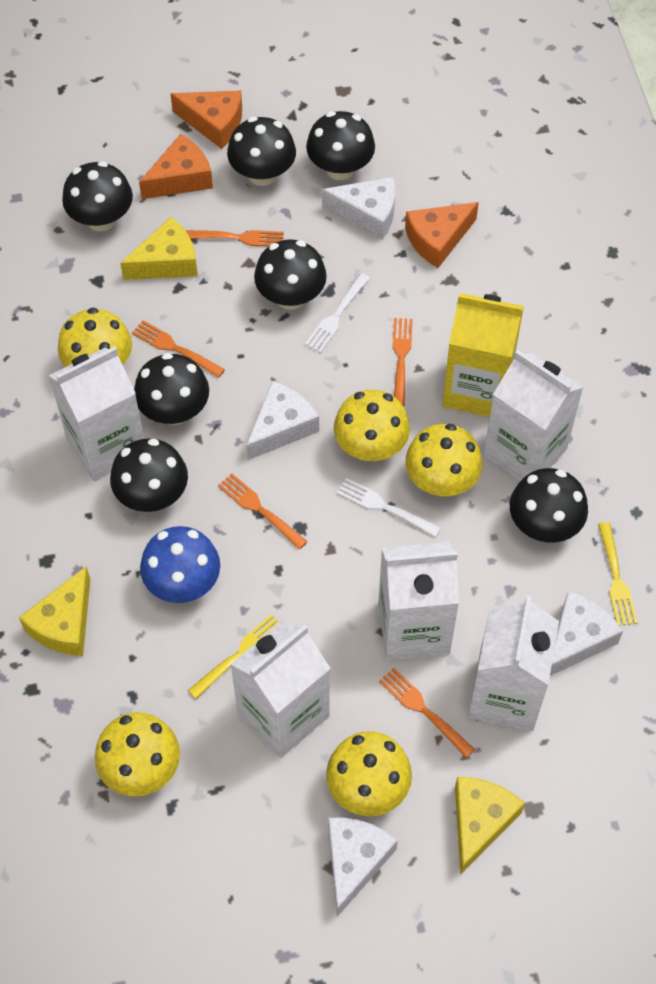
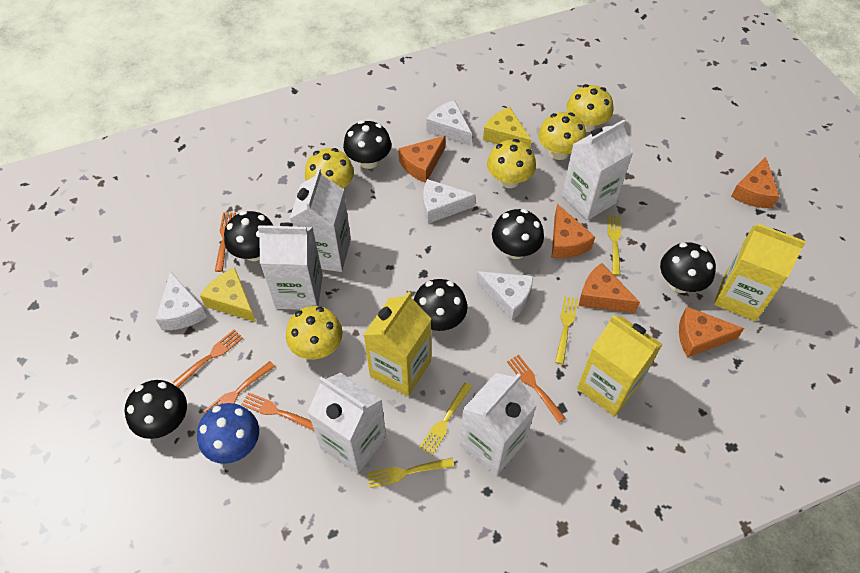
black mushroom: 7 -> 6
orange cheese: 3 -> 5
white fork: 2 -> 0
yellow carton: 1 -> 3
yellow cheese: 3 -> 2
yellow fork: 2 -> 4

